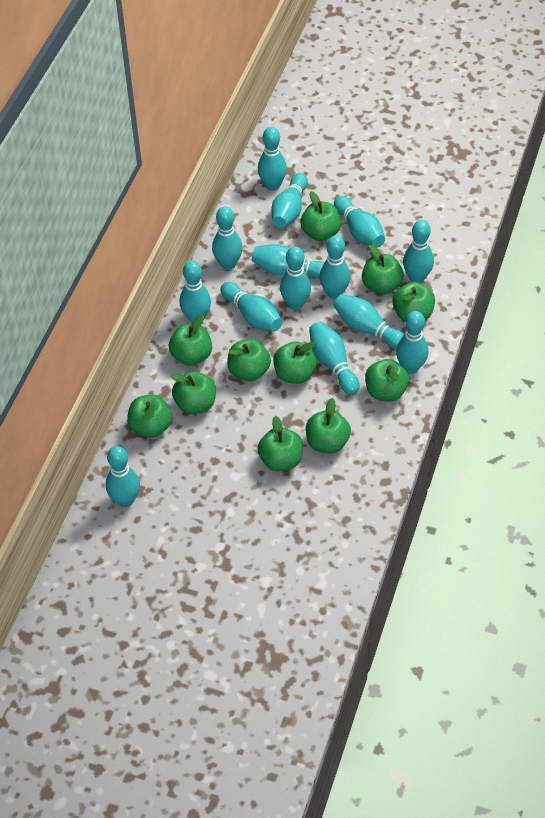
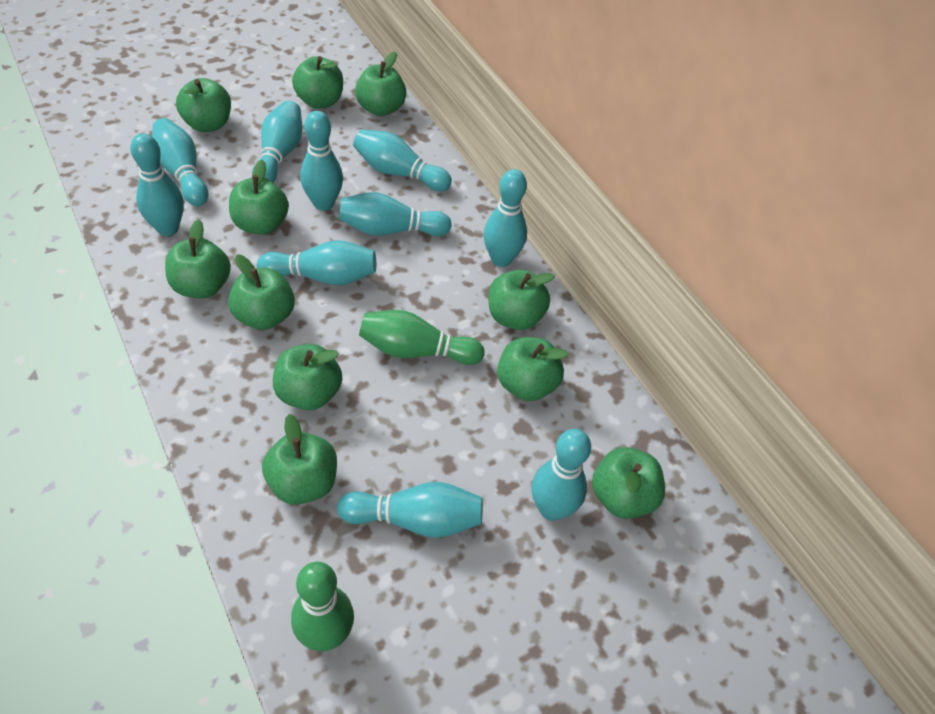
green bowling pin: 0 -> 2
turquoise bowling pin: 14 -> 10

